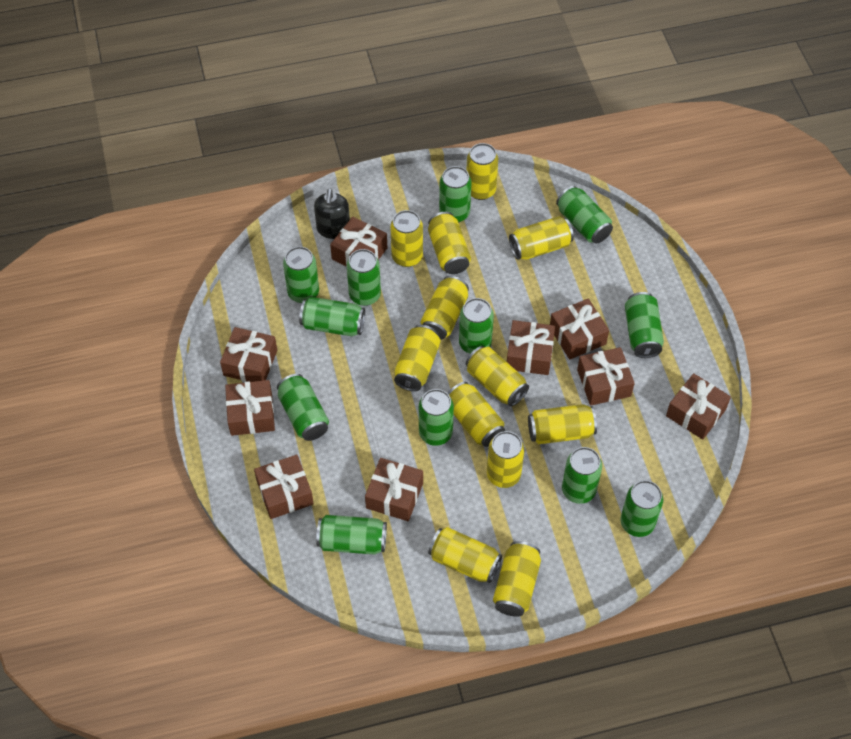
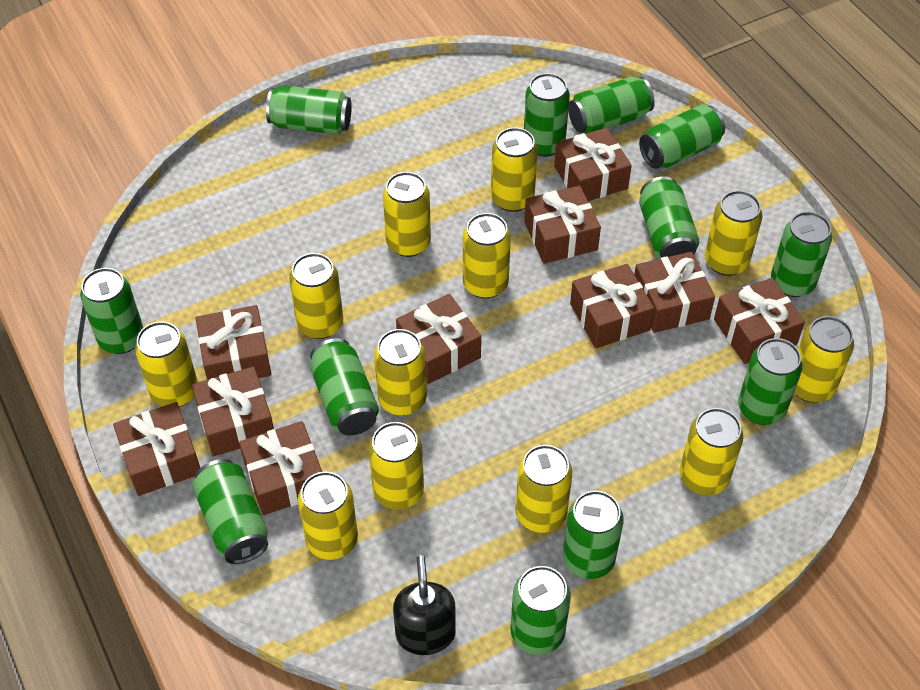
brown gift: 9 -> 10

